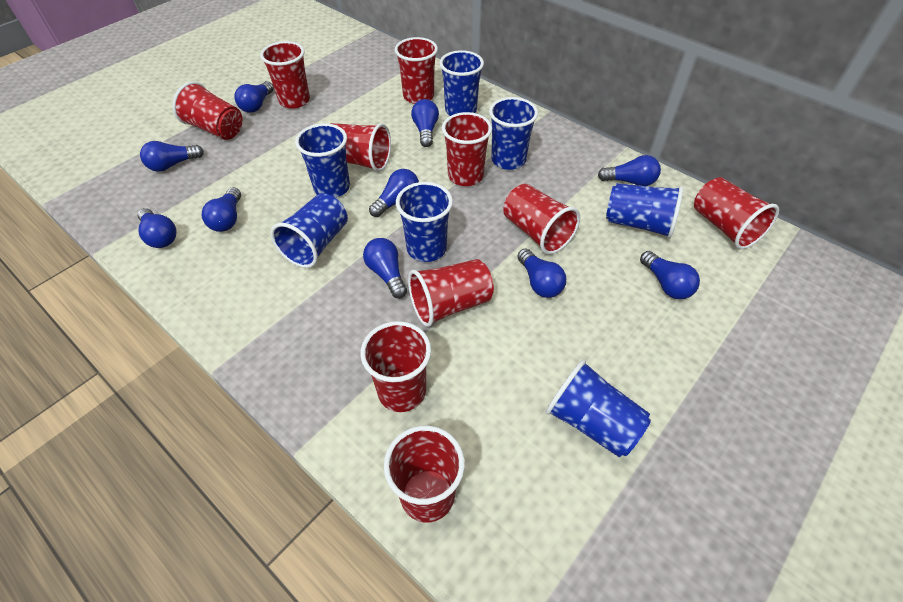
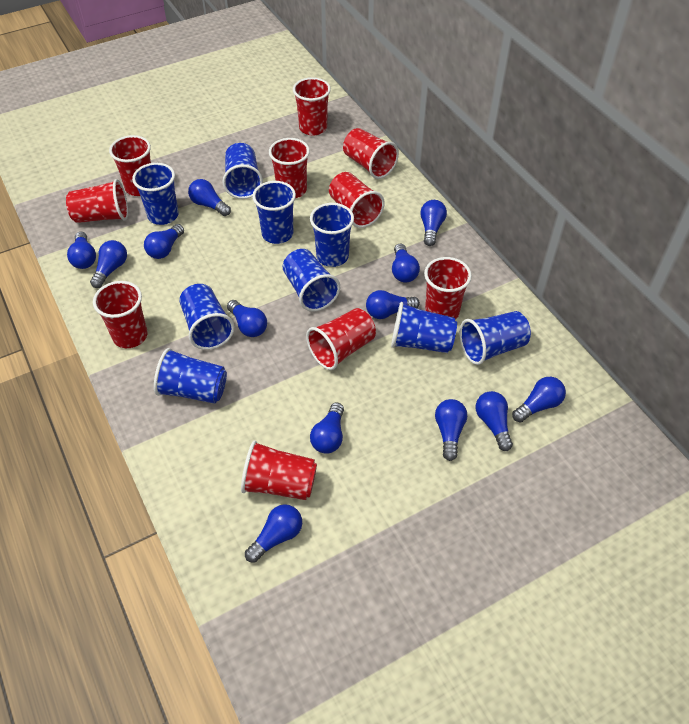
blue cup: 7 -> 9
blue light bulb: 10 -> 13

